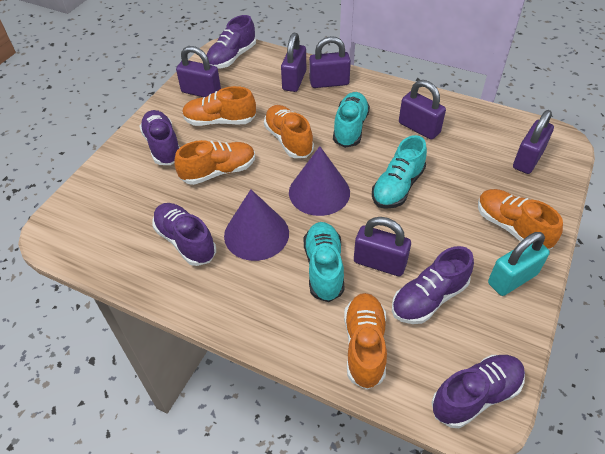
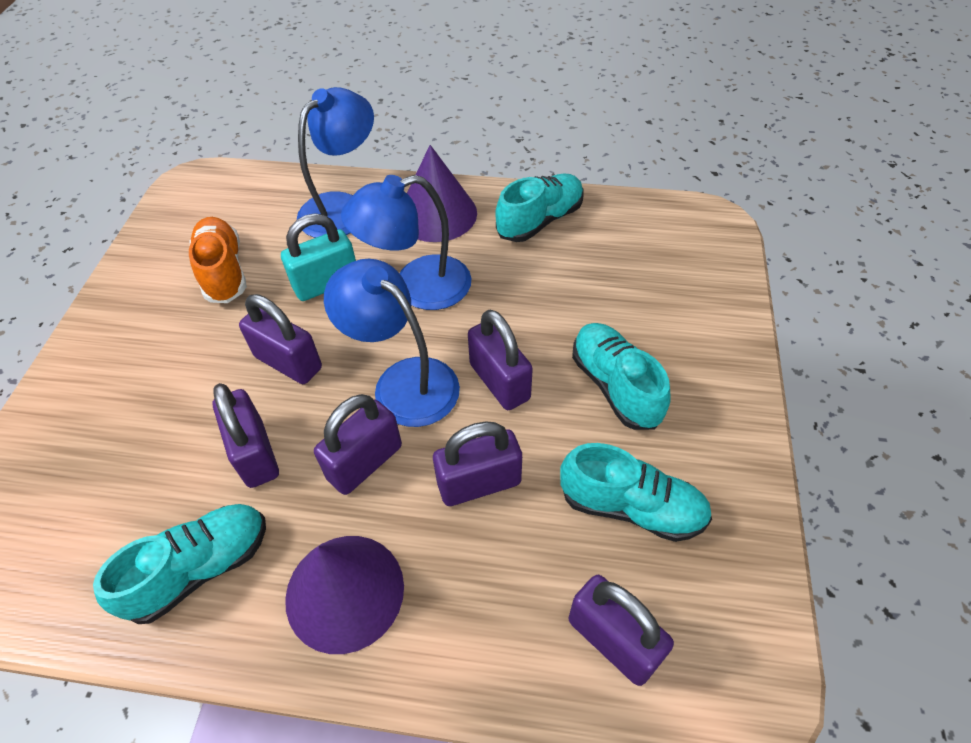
blue lamp: 0 -> 3
orange shoe: 5 -> 1
purple shoe: 5 -> 0
turquoise shoe: 3 -> 4

